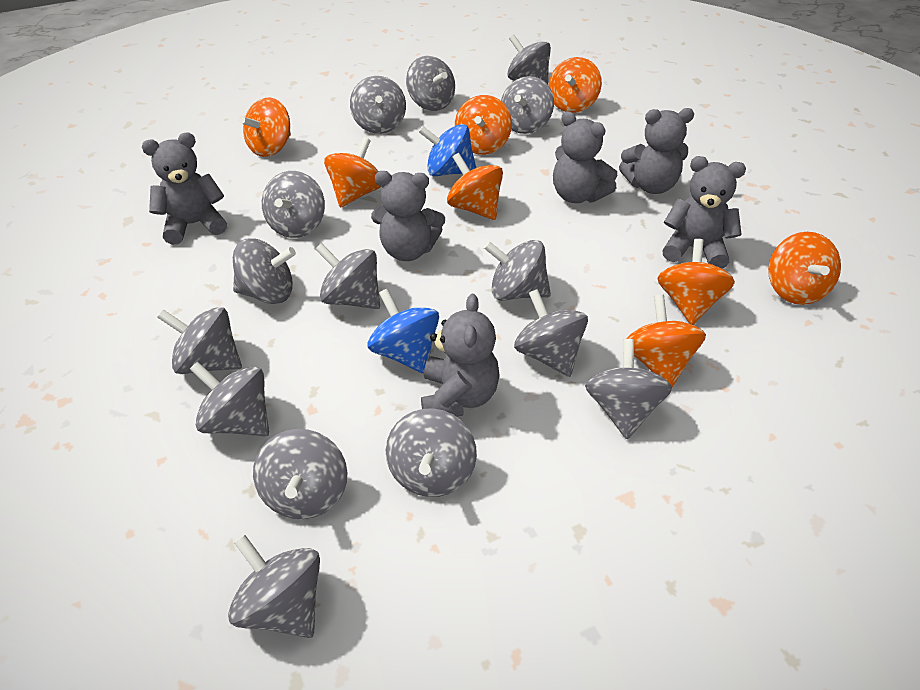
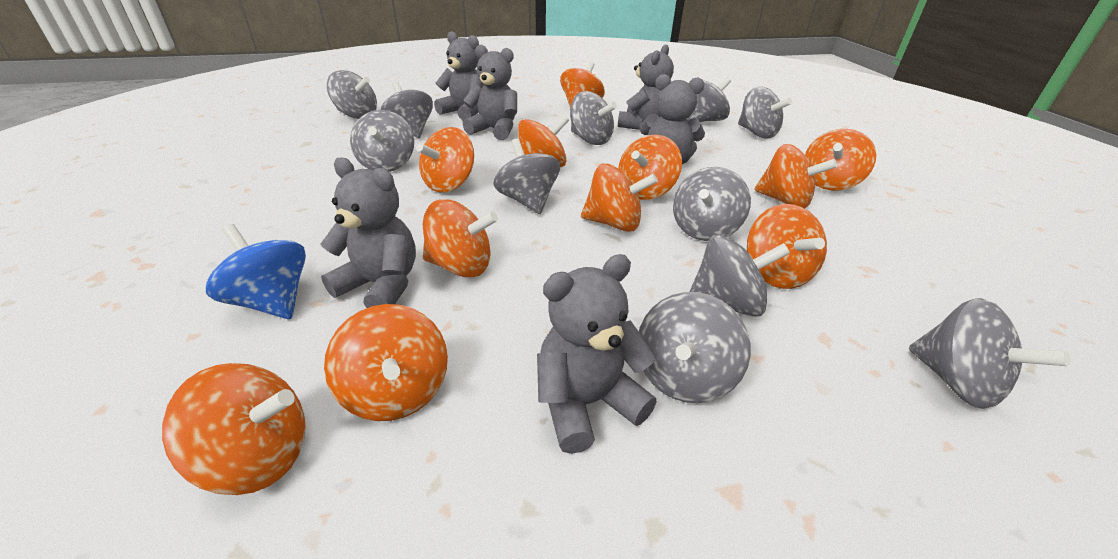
blue spinning top: 2 -> 1
grey spinning top: 15 -> 11
orange spinning top: 8 -> 11

